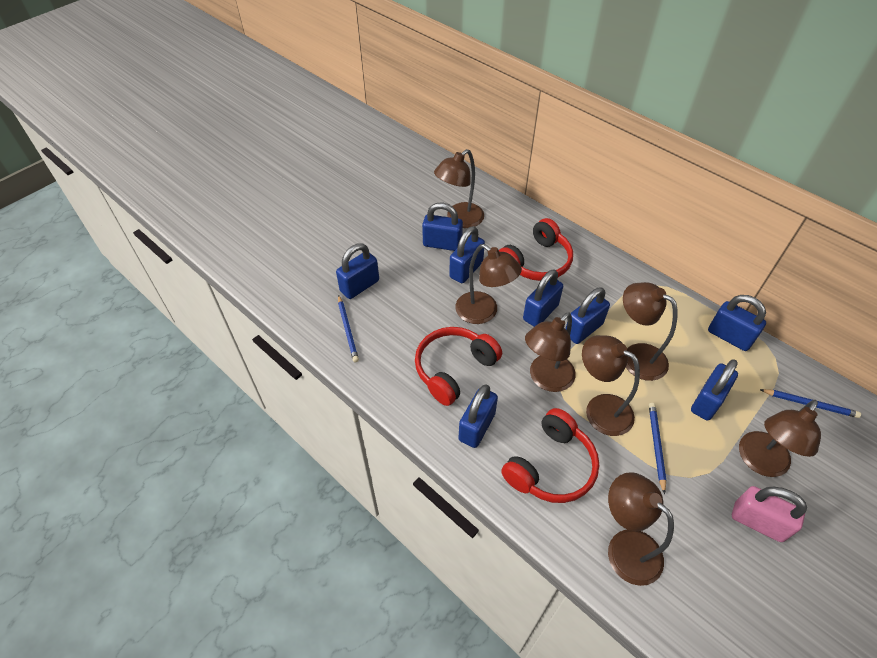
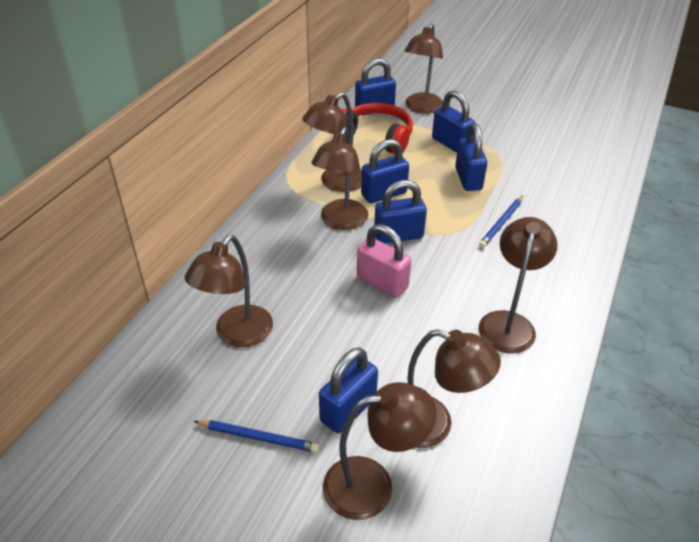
blue padlock: 8 -> 6
blue pencil: 3 -> 2
red headphones: 3 -> 1

